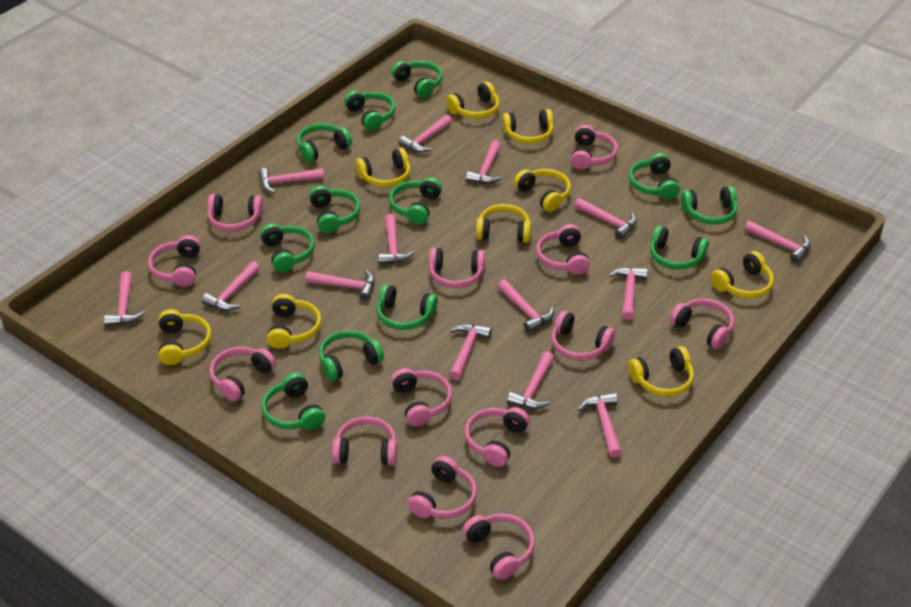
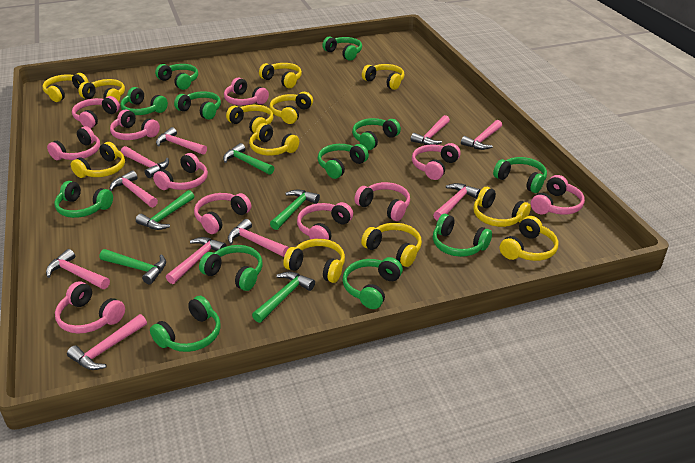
green hammer: 0 -> 5
pink hammer: 14 -> 10
pink headphones: 13 -> 11
yellow headphones: 9 -> 12

